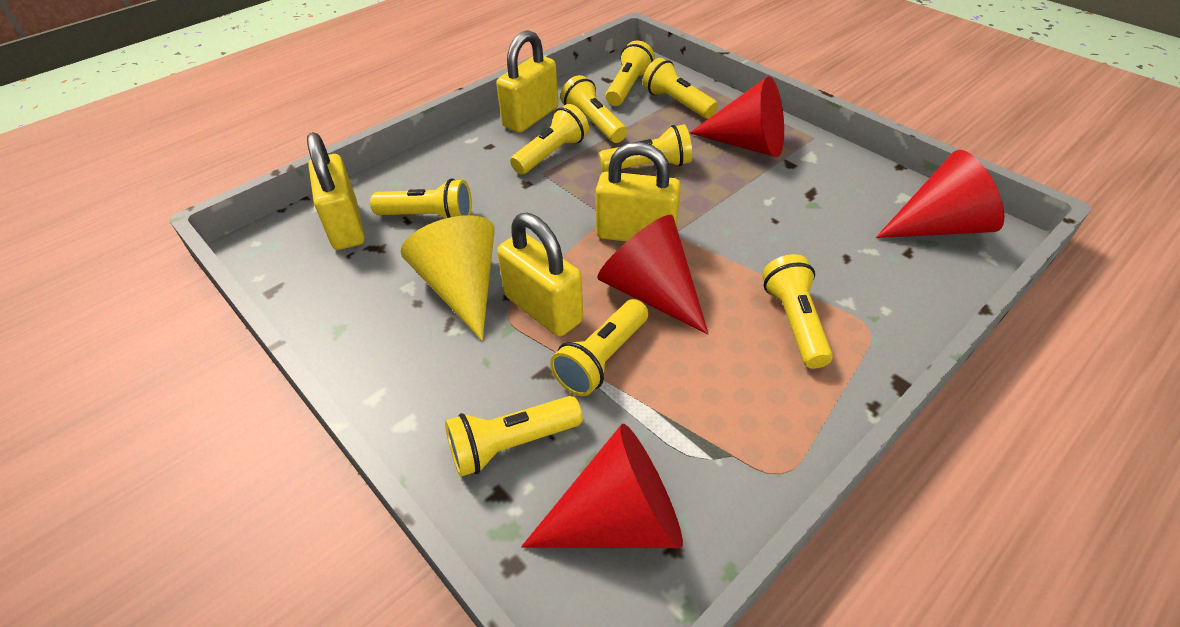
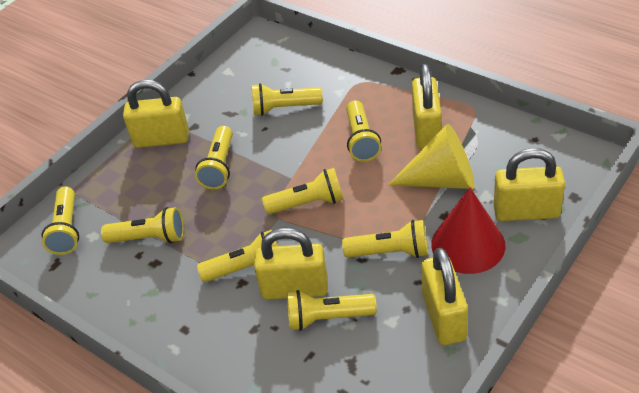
red cone: 4 -> 1
yellow padlock: 4 -> 5

